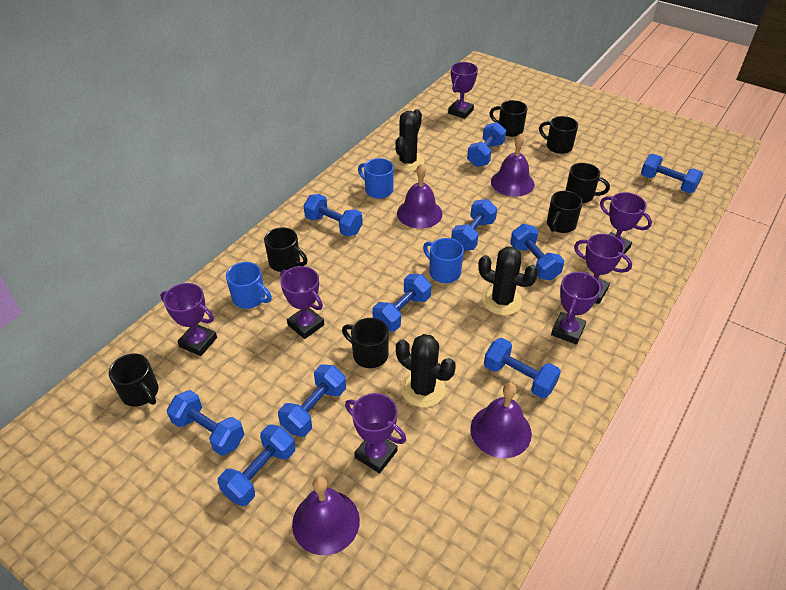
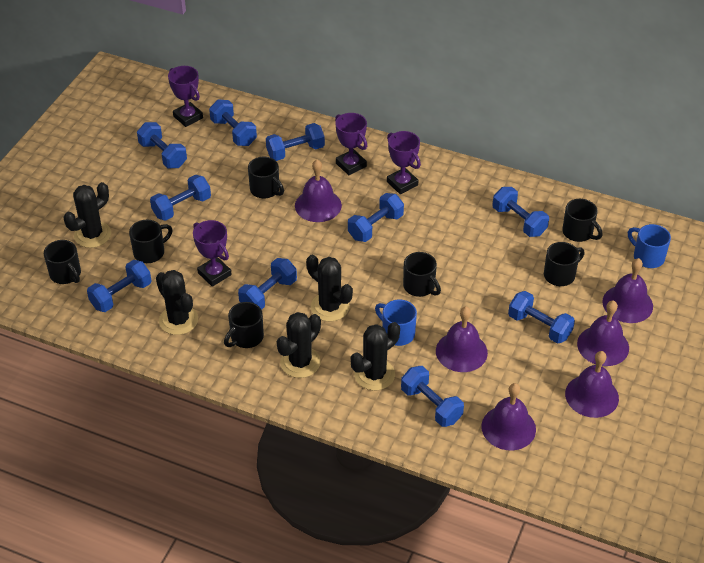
black cactus: 3 -> 5
blue mug: 3 -> 2
purple bell: 4 -> 6
purple trophy: 7 -> 4

